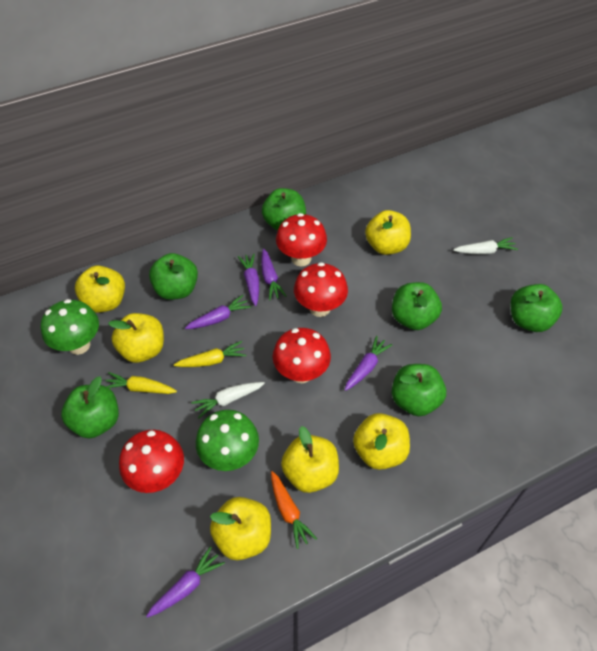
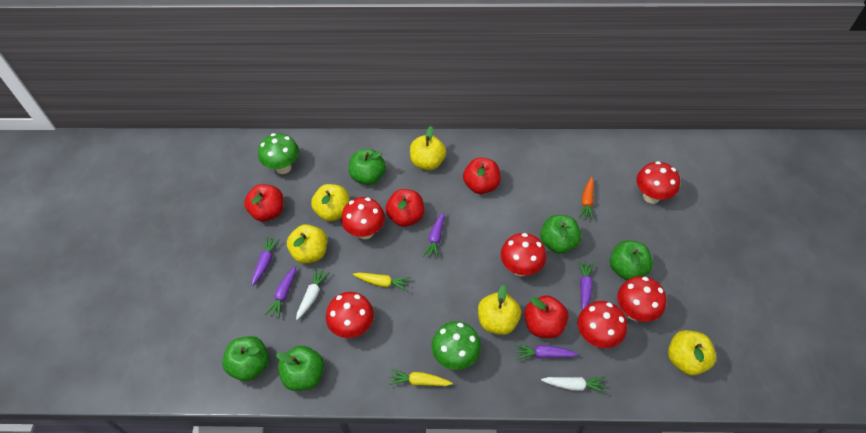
green apple: 6 -> 5
red apple: 0 -> 4
red mushroom: 4 -> 6
yellow apple: 6 -> 5

